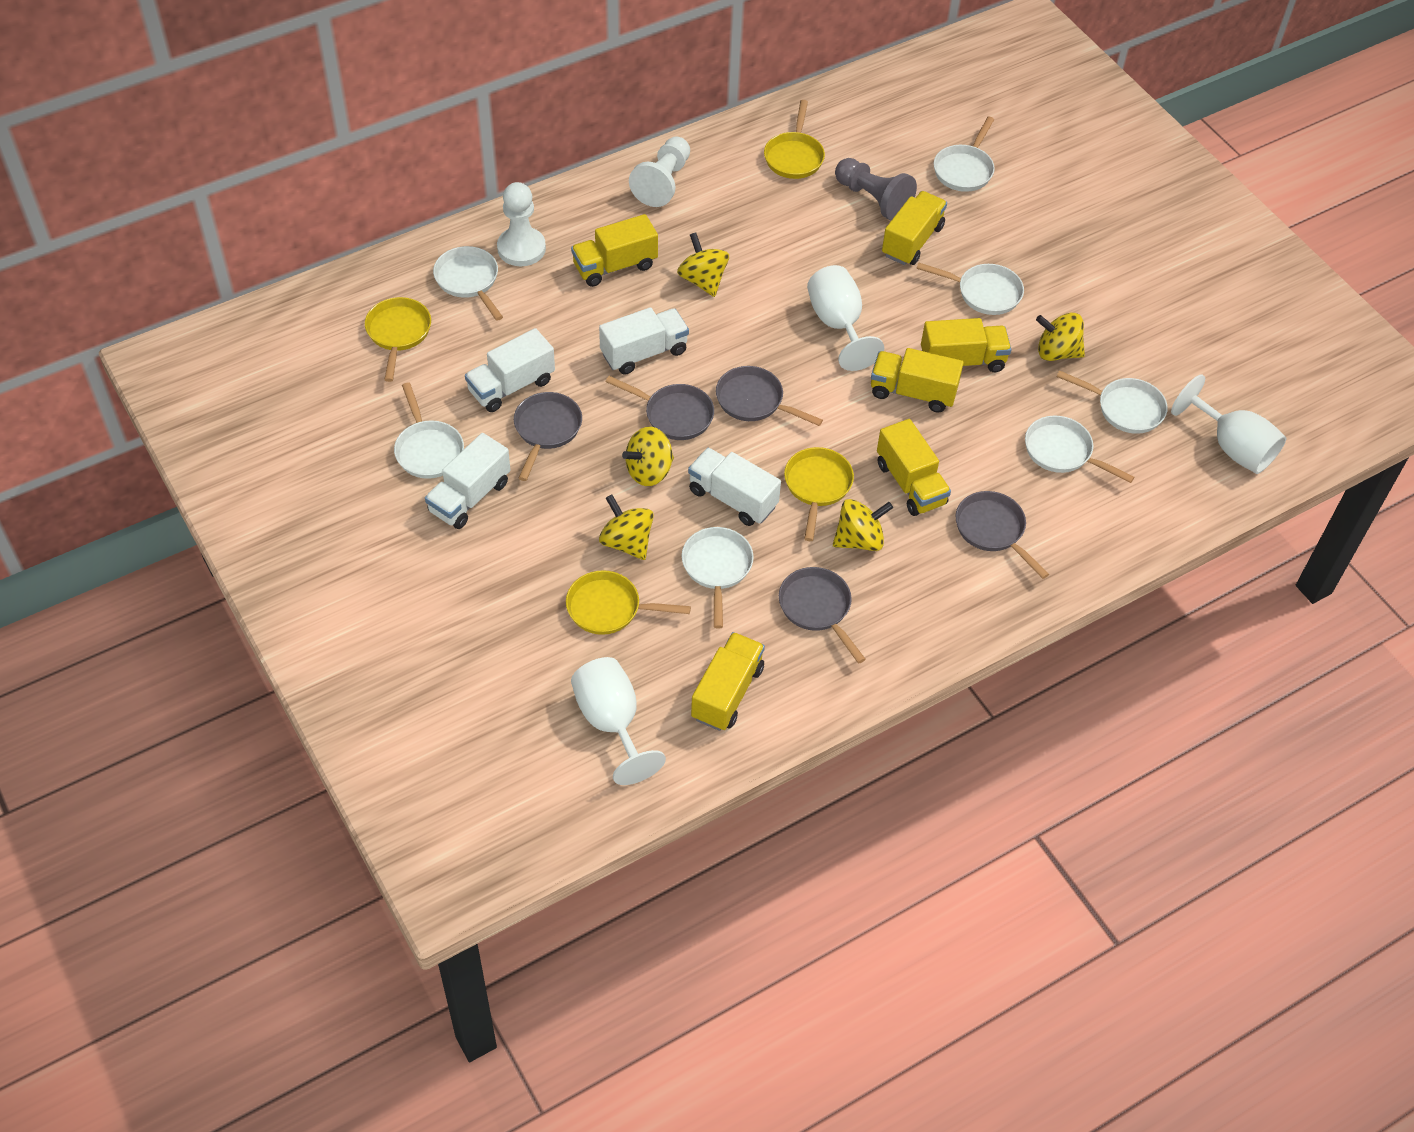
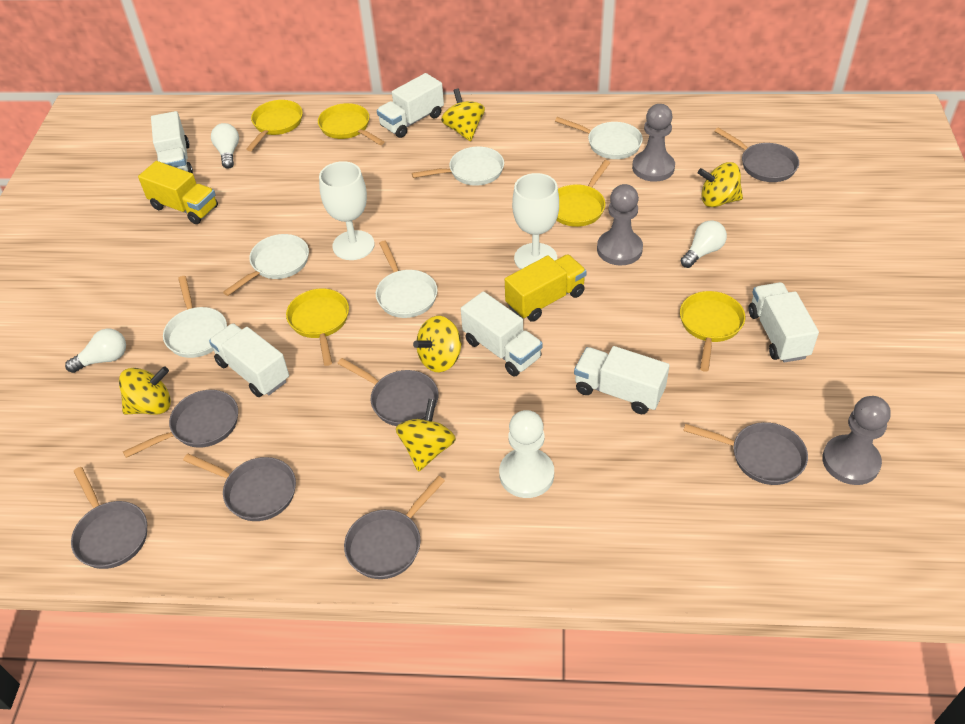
grey pan: 5 -> 7
grey pawn: 1 -> 3
white goblet: 3 -> 2
white light bulb: 0 -> 3
white pan: 7 -> 5
white pawn: 2 -> 1
white truck: 4 -> 6
yellow pan: 4 -> 5
yellow truck: 6 -> 2

